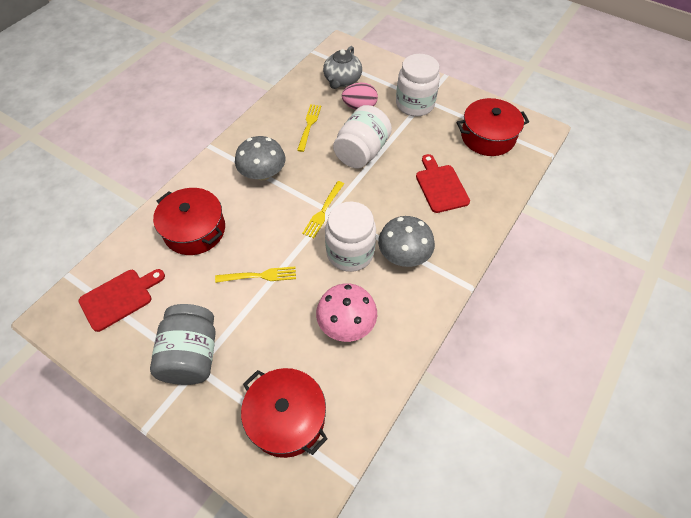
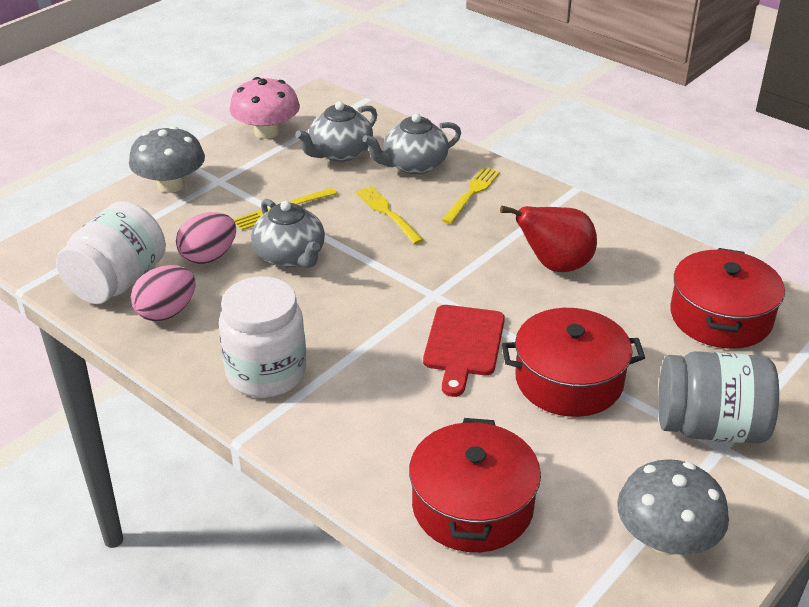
grey teapot: 1 -> 3
pink egg: 1 -> 2
red cutting board: 2 -> 1
red pear: 0 -> 1
white jar: 3 -> 2

